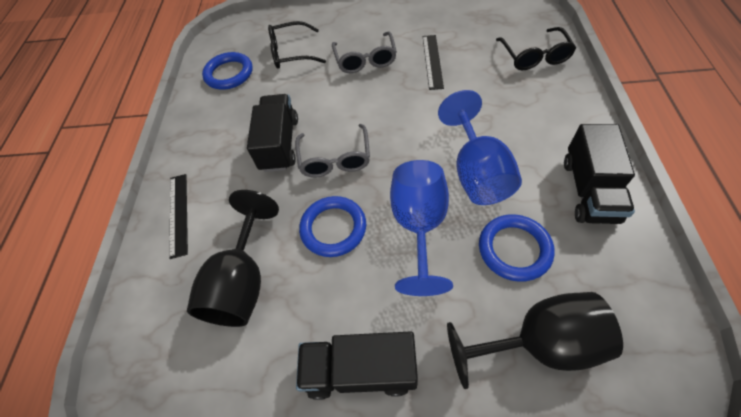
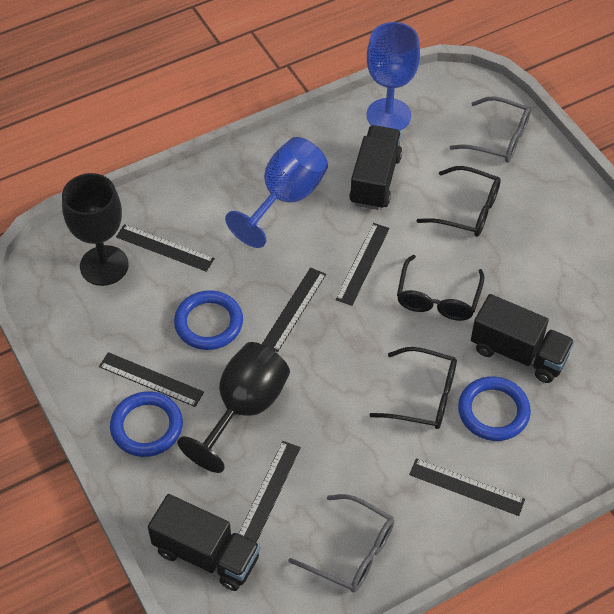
black glasses: 2 -> 3
black ruler: 2 -> 6

